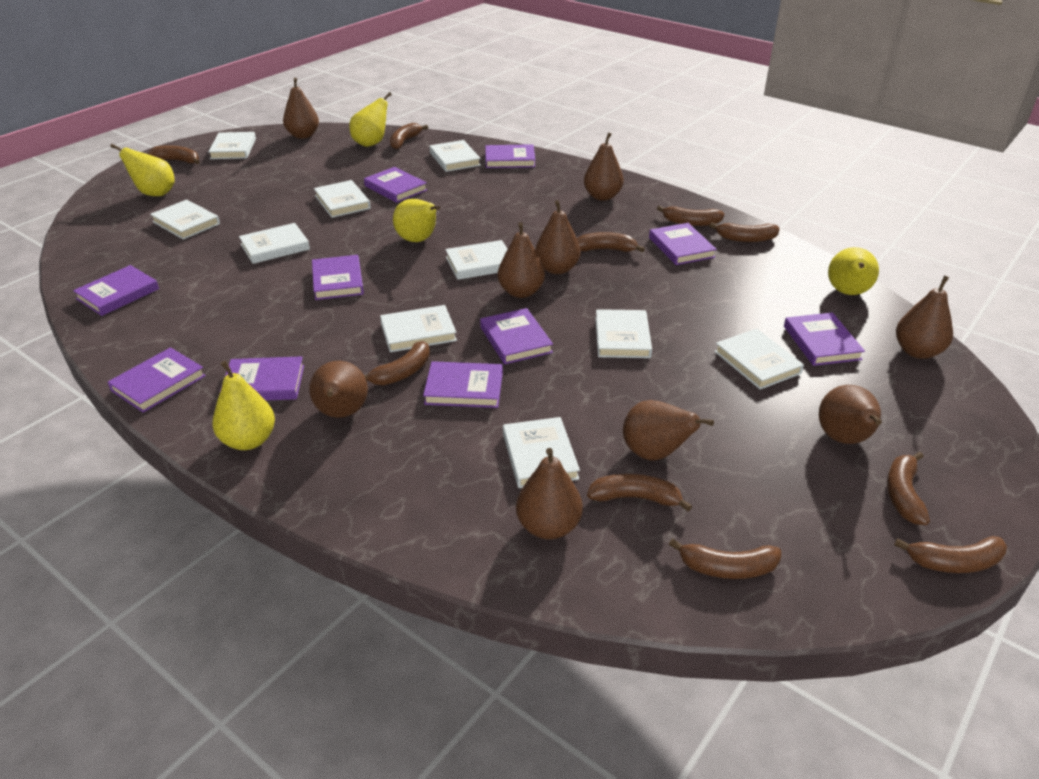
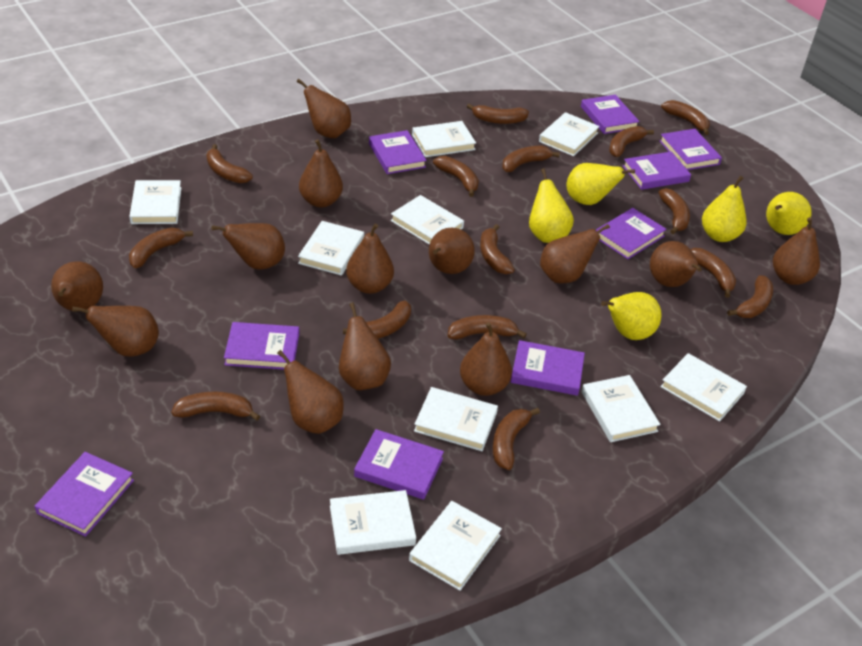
brown banana: 10 -> 15
brown pear: 9 -> 13
purple book: 10 -> 9

